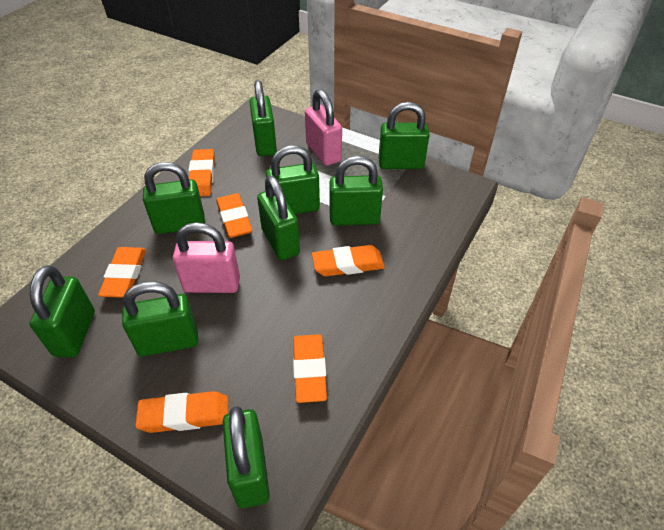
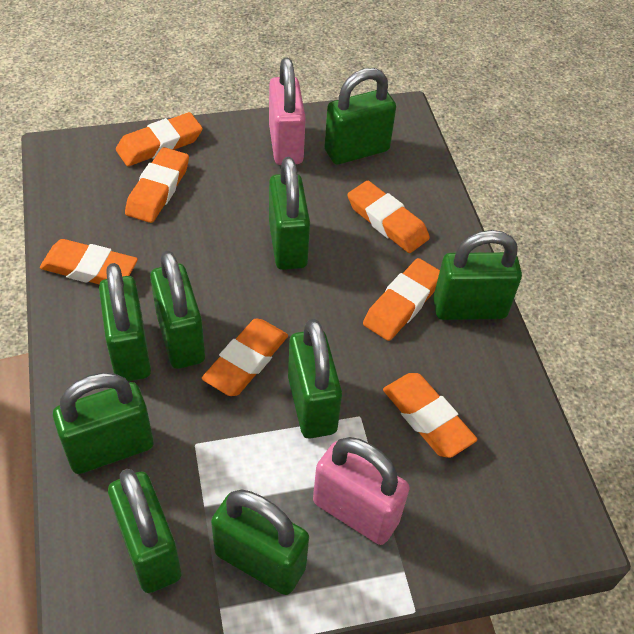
orange eraser: 6 -> 7

